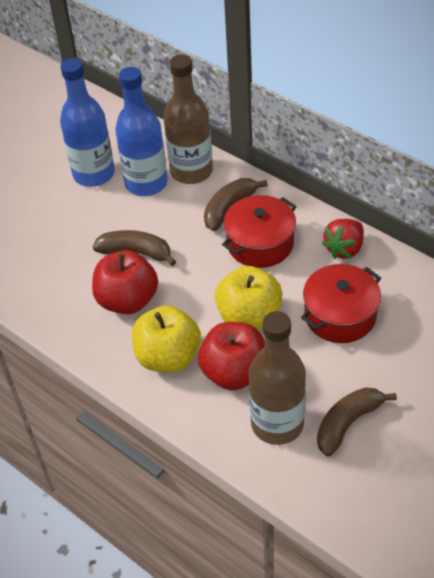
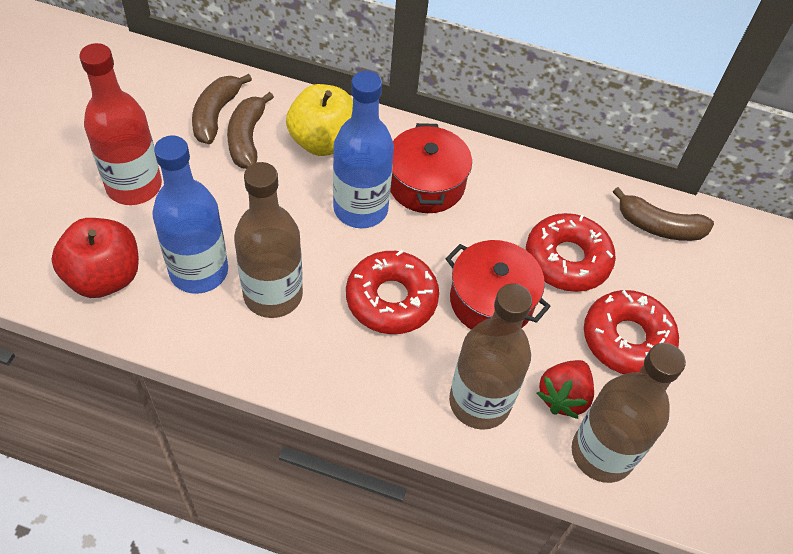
brown bottle: 2 -> 3
red apple: 2 -> 1
red bottle: 0 -> 1
red donut: 0 -> 3
yellow apple: 2 -> 1

